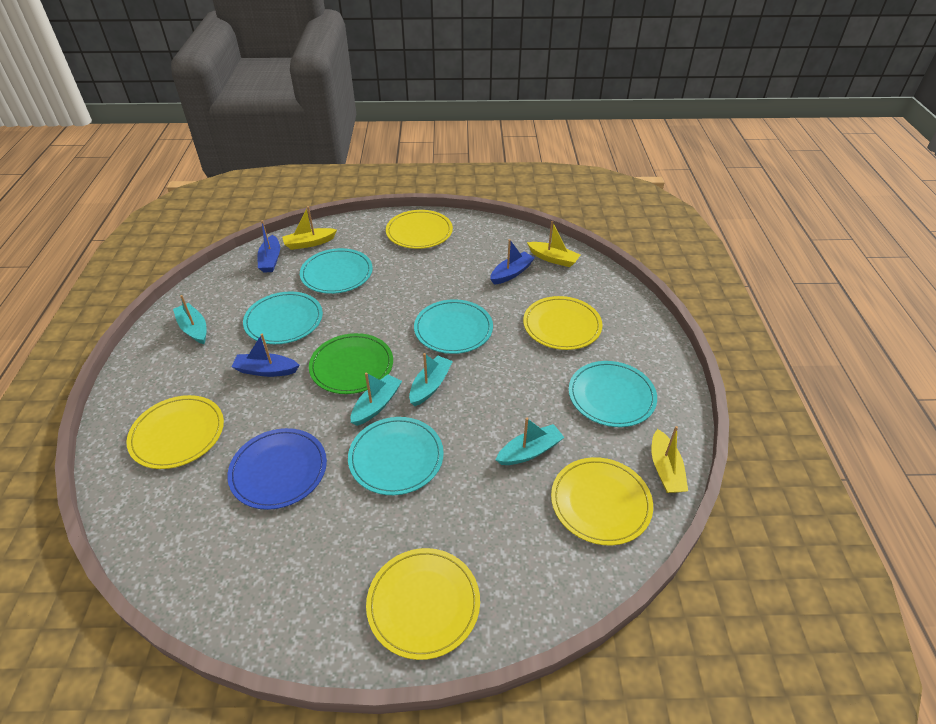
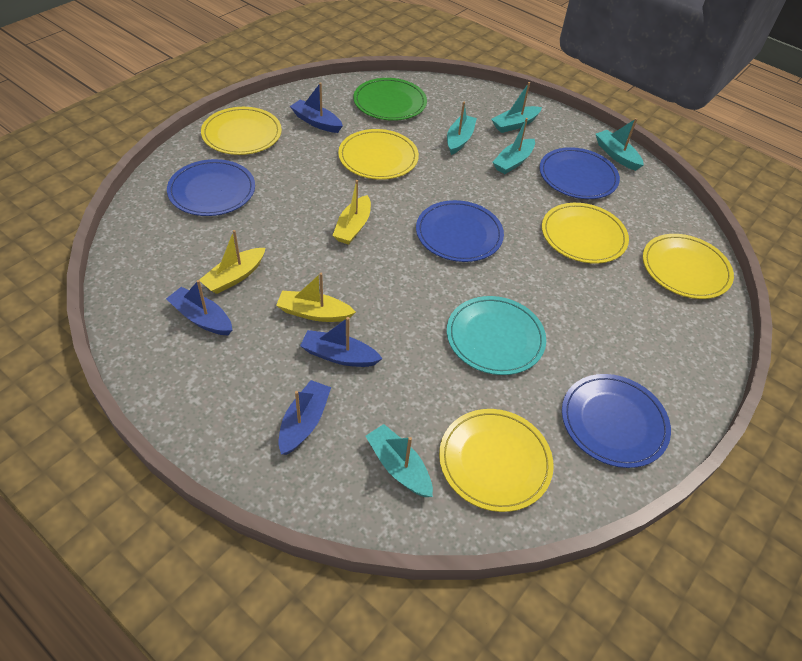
blue boat: 3 -> 4
blue plate: 1 -> 4
turquoise boat: 4 -> 5
turquoise plate: 5 -> 1

